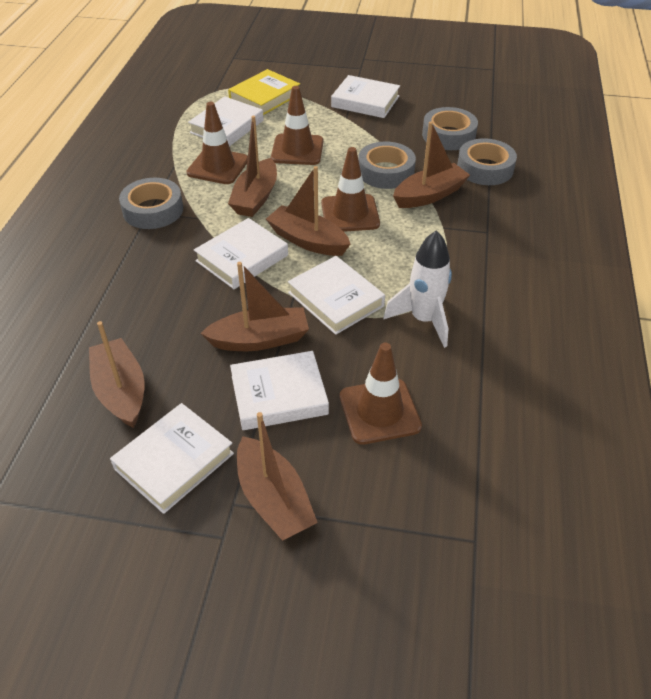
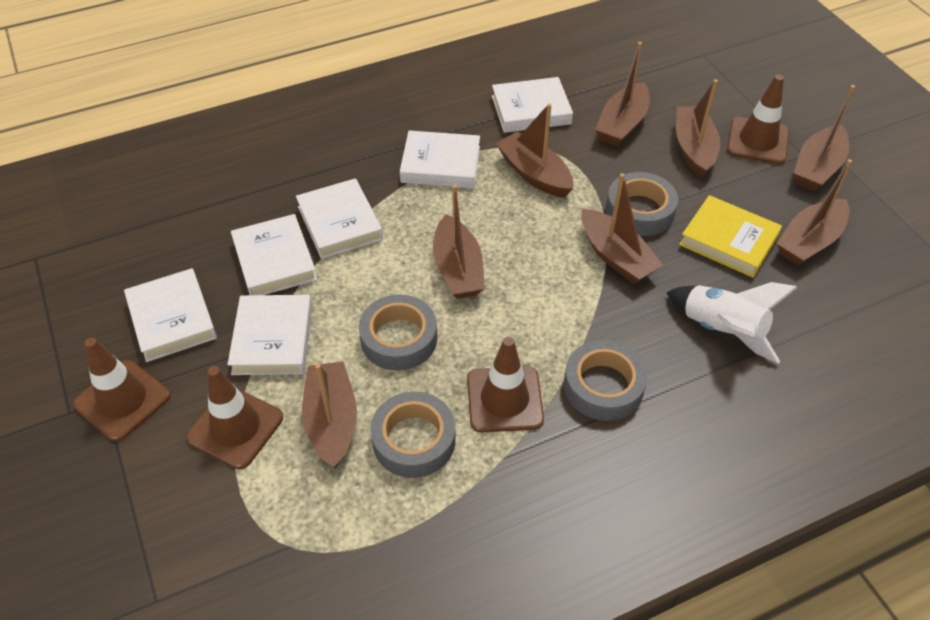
brown boat: 6 -> 8

